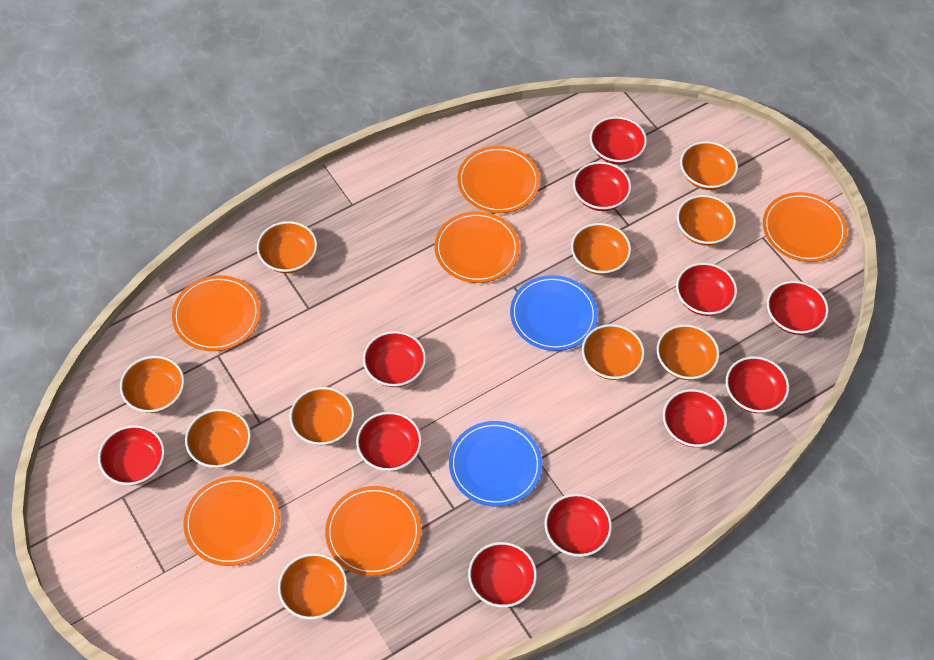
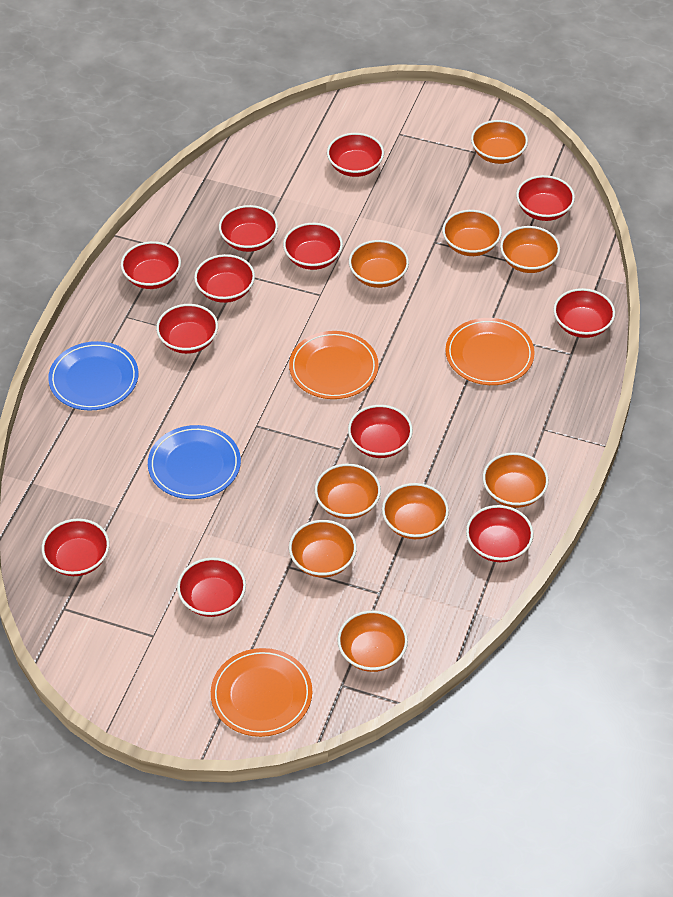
orange bowl: 10 -> 9
orange plate: 6 -> 3
red bowl: 11 -> 12

